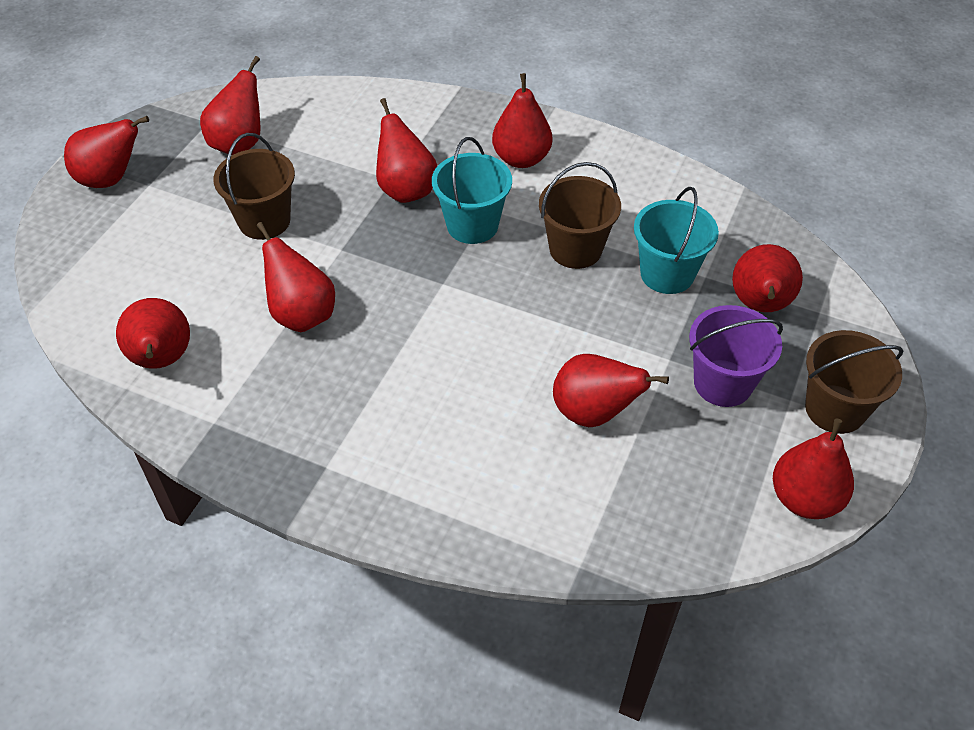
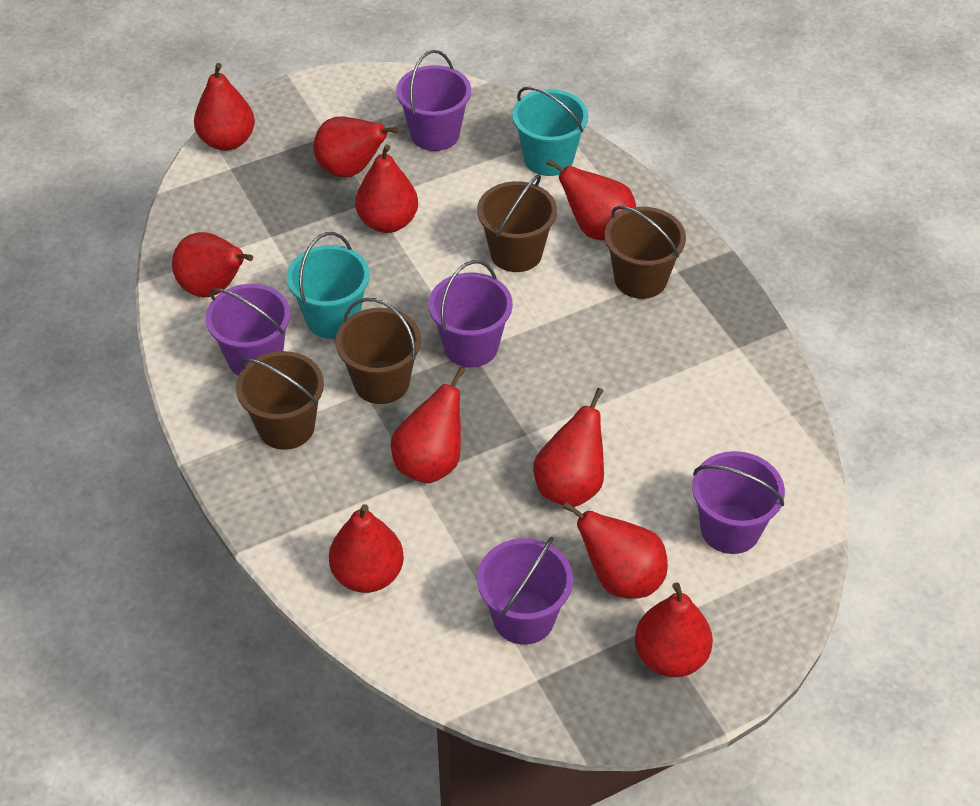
brown bucket: 3 -> 4
purple bucket: 1 -> 5
red pear: 9 -> 10

